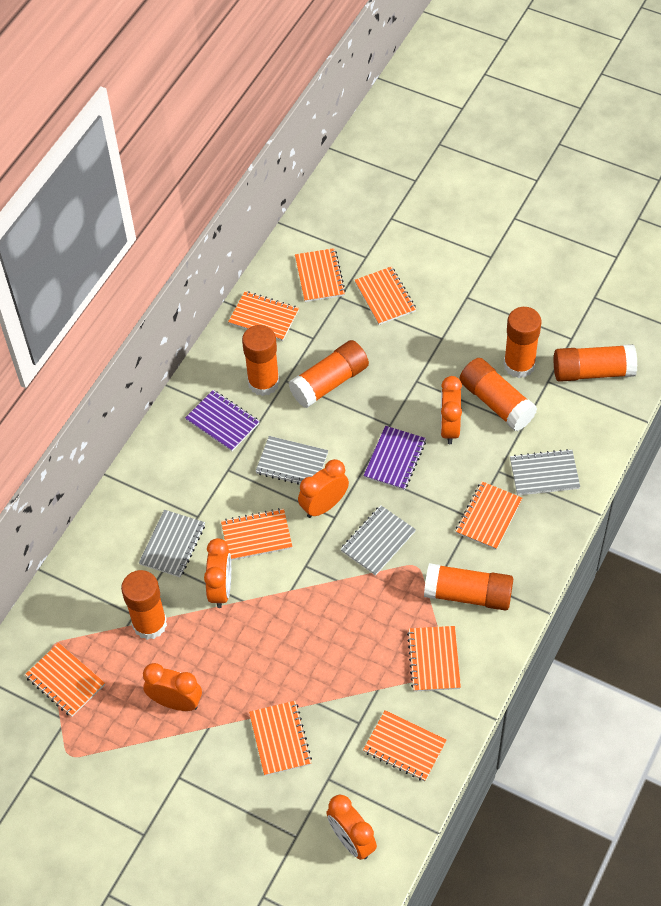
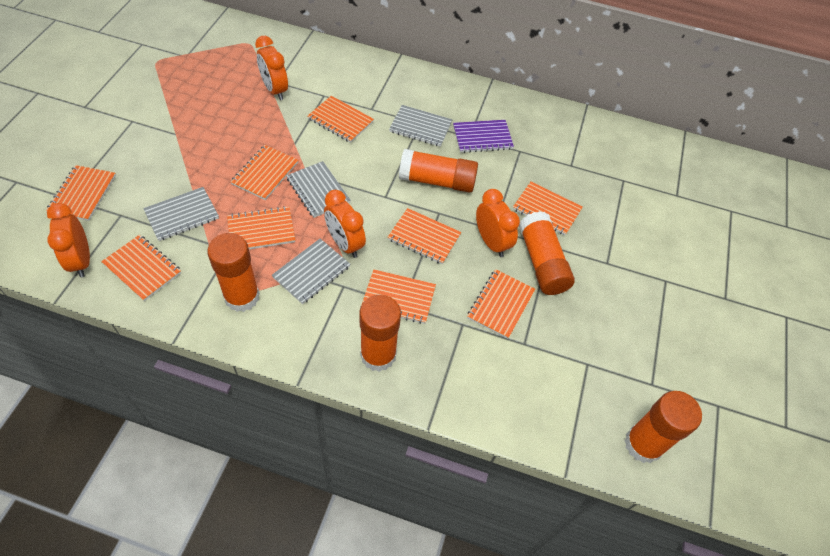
orange clock: 5 -> 4
orange glue stick: 7 -> 5
purple notebook: 2 -> 1

